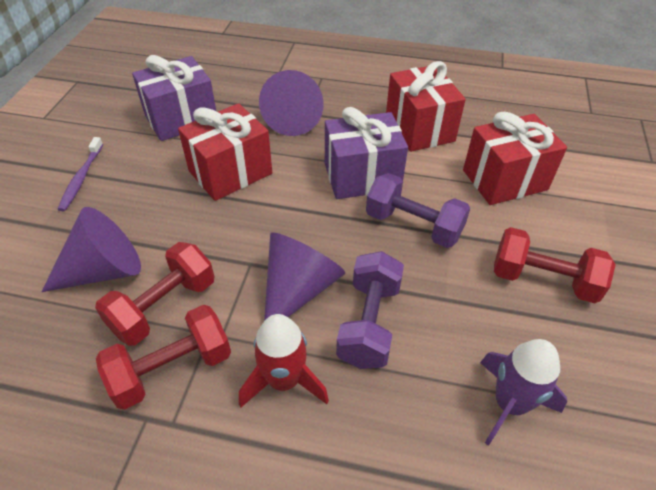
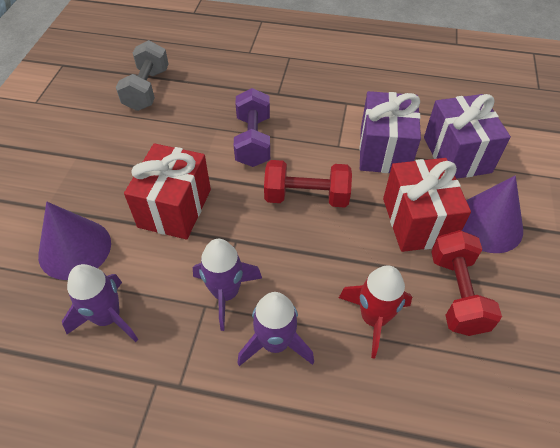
grey dumbbell: 0 -> 1
purple cone: 3 -> 2
purple dumbbell: 2 -> 1
purple rocket: 1 -> 3
purple toothbrush: 1 -> 0
red dumbbell: 3 -> 2
red gift: 3 -> 2

